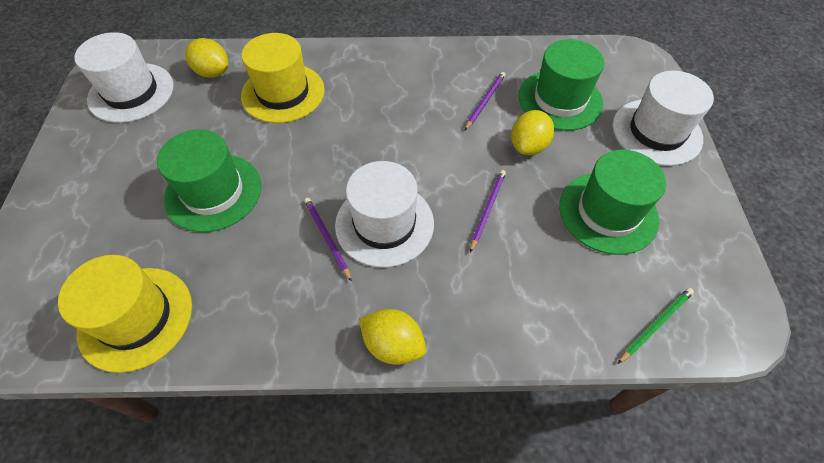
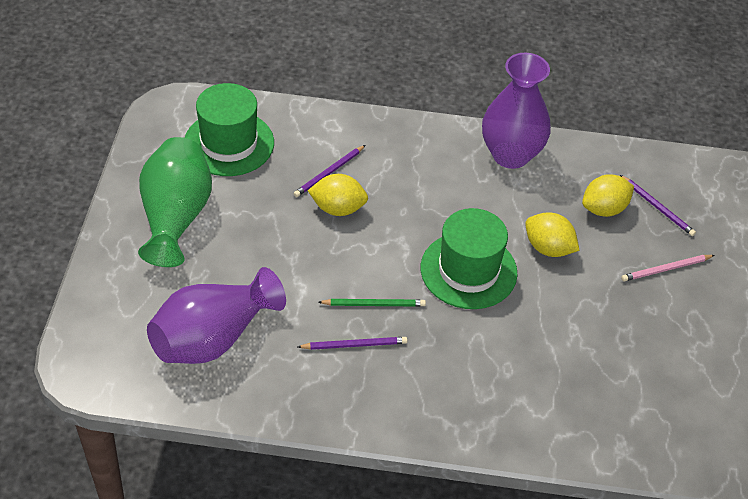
green hat: 3 -> 2
green vase: 0 -> 1
pink pencil: 0 -> 1
purple vase: 0 -> 2
white hat: 3 -> 0
yellow hat: 2 -> 0

